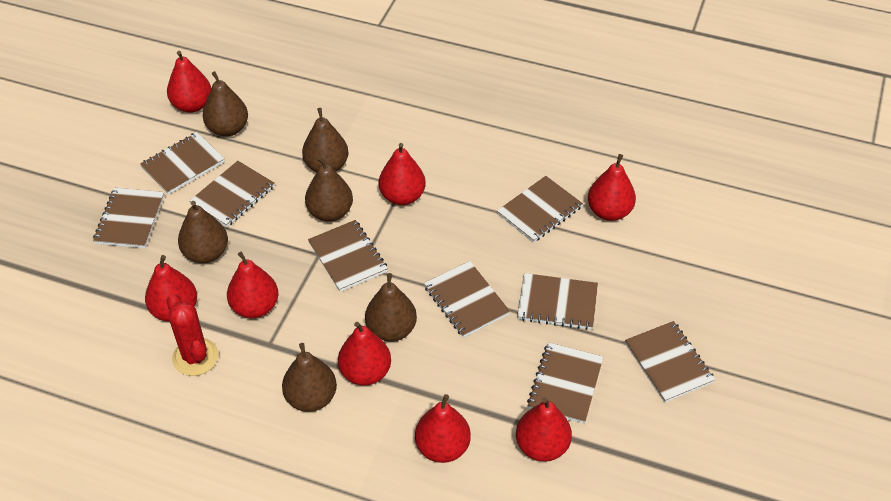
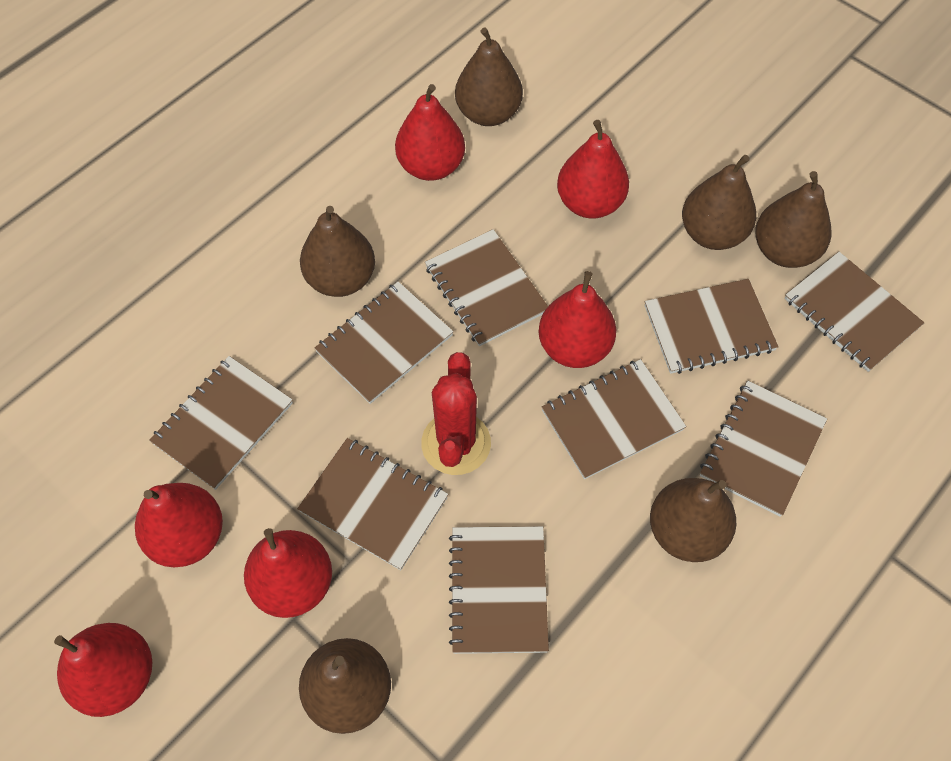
red pear: 8 -> 6

